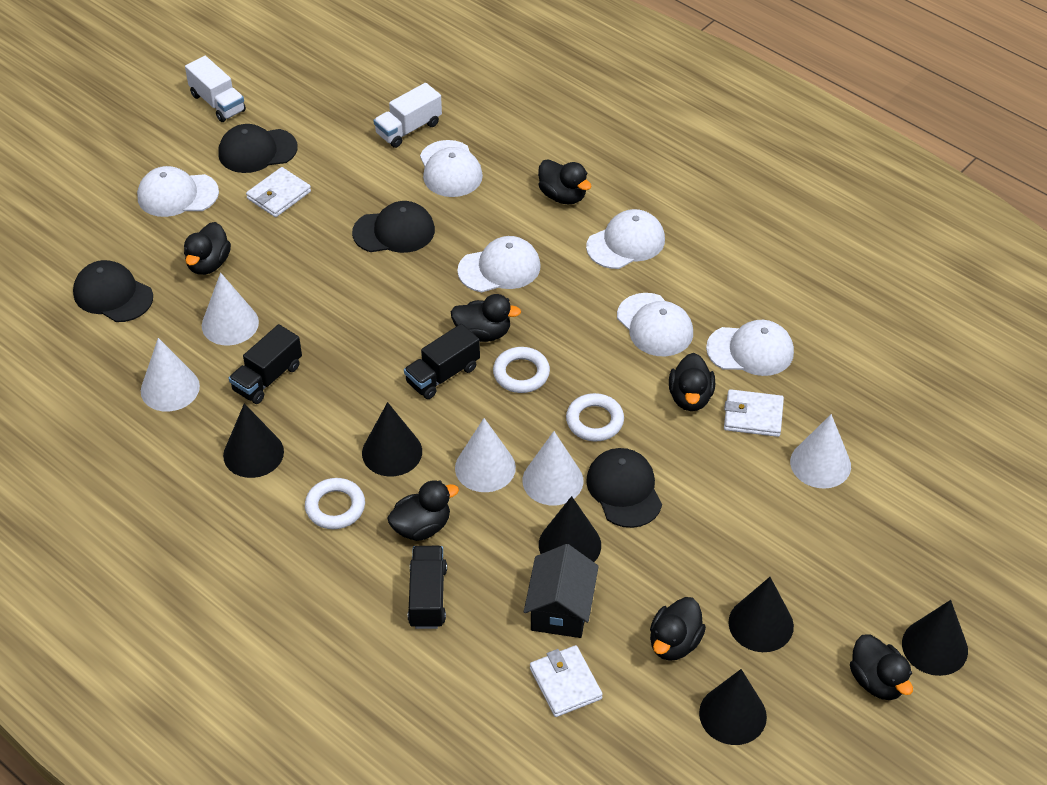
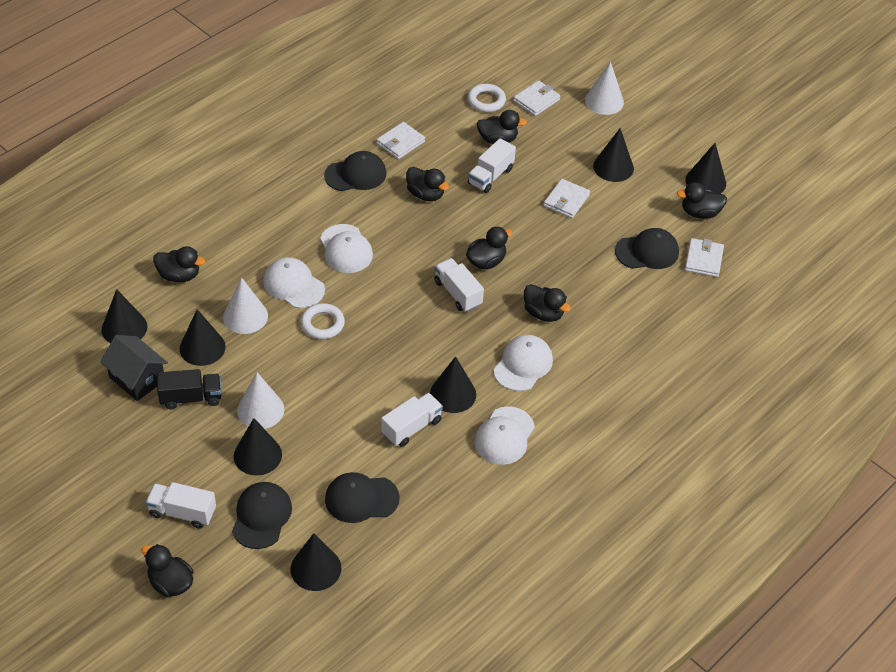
black cone: 6 -> 7
black truck: 3 -> 1
white cap: 6 -> 4
white cone: 5 -> 3
white ring: 3 -> 2
white truck: 2 -> 4
white wallet: 3 -> 4

